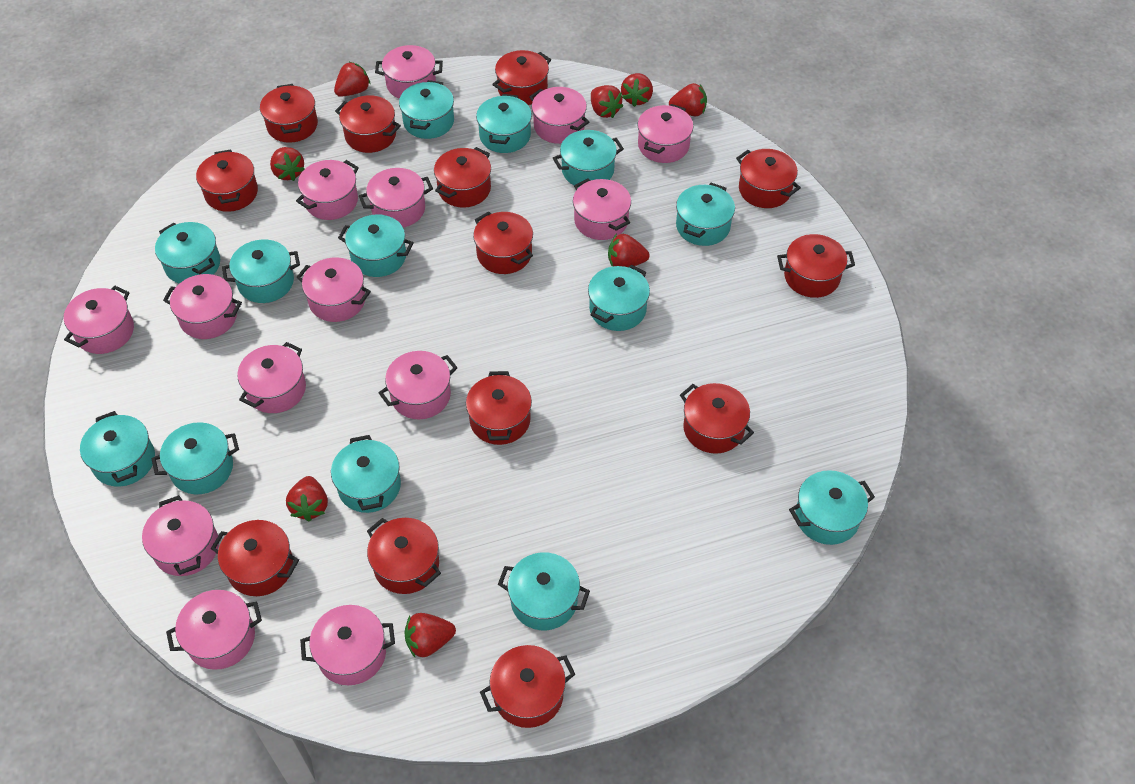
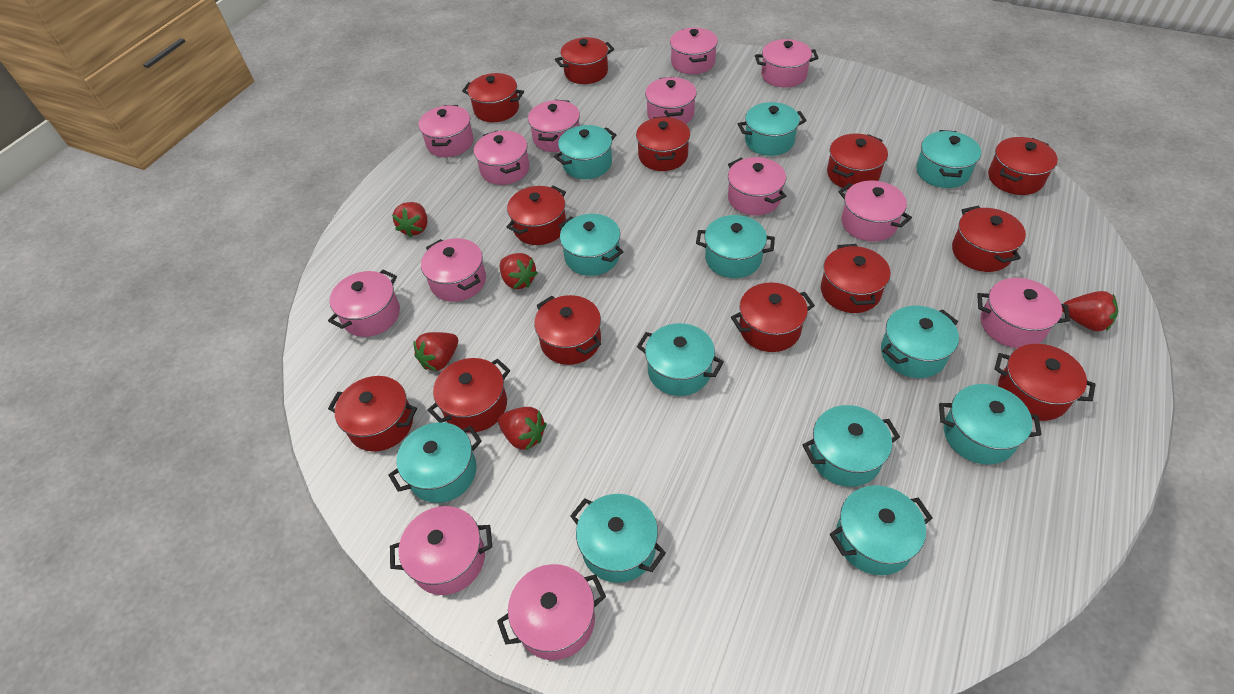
pink pot: 14 -> 13
red strawberry: 8 -> 5
turquoise pot: 13 -> 12

